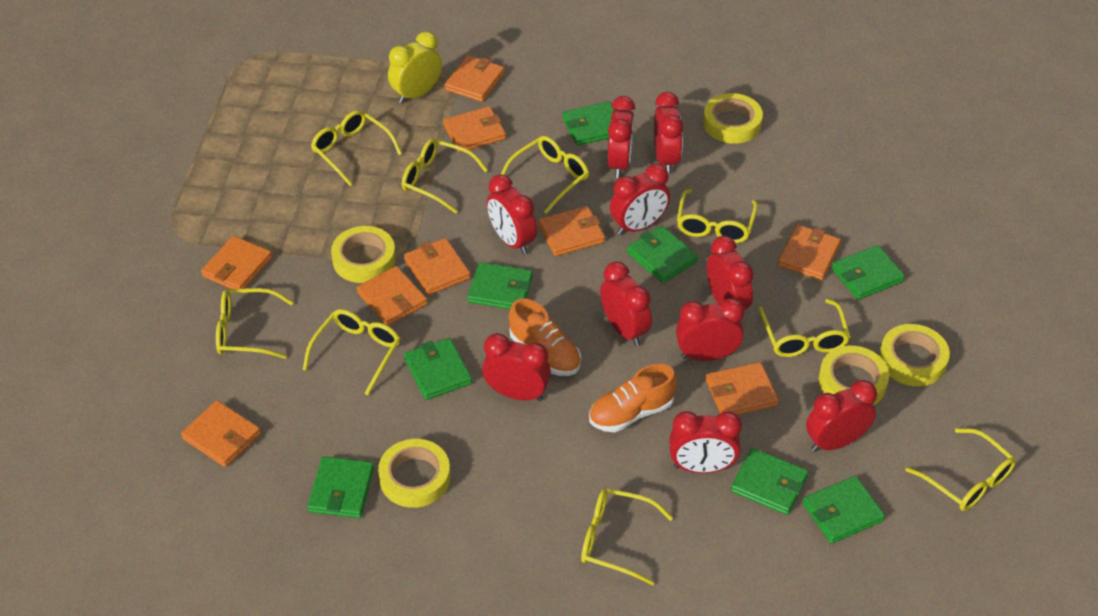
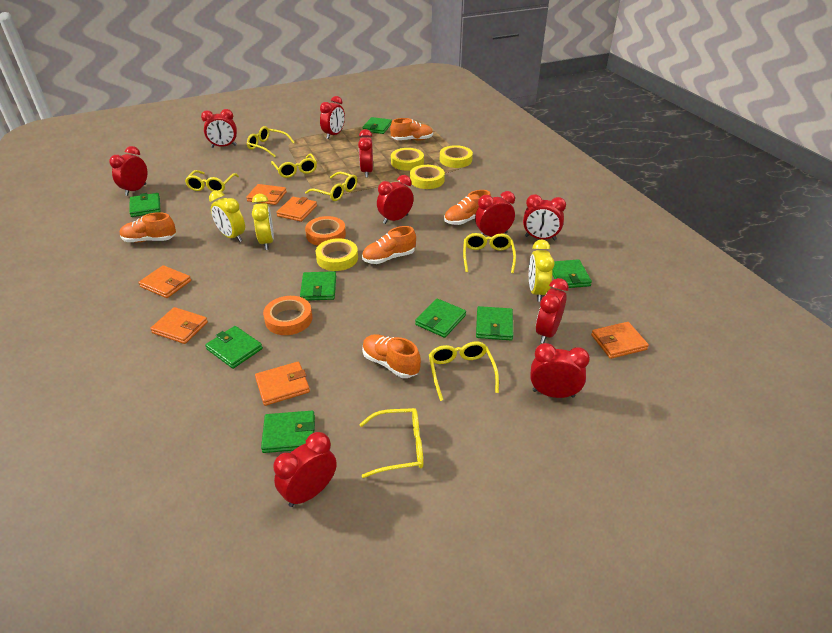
orange shoe: 2 -> 5
orange tape: 0 -> 2
orange wallet: 9 -> 6
yellow clock: 1 -> 3
yellow glasses: 9 -> 7
yellow tape: 5 -> 4

